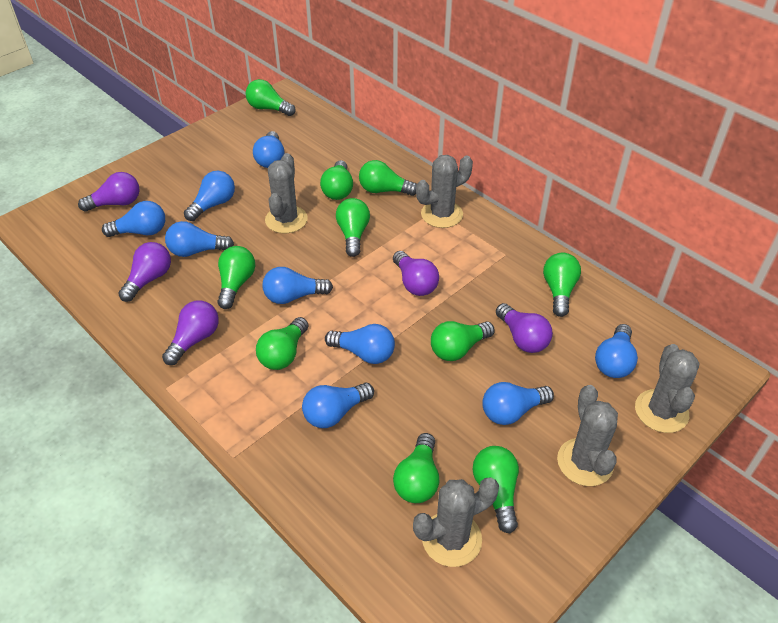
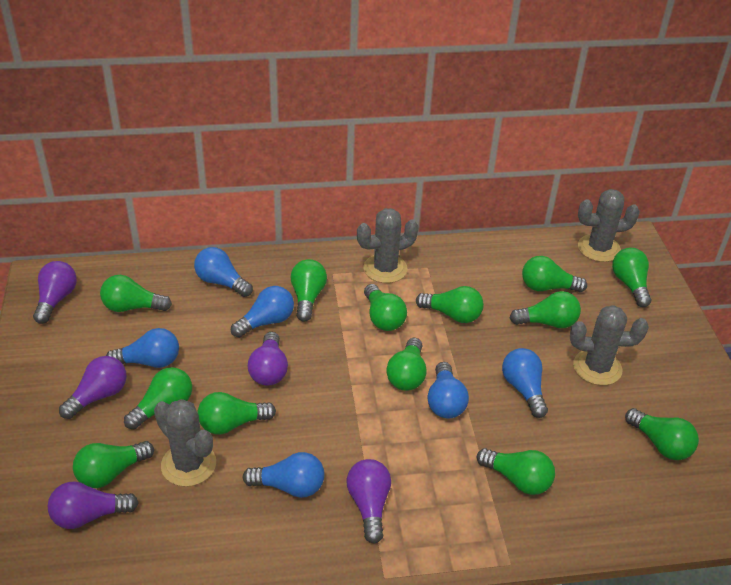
blue light bulb: 9 -> 6
green light bulb: 10 -> 13
grey cactus: 5 -> 4

